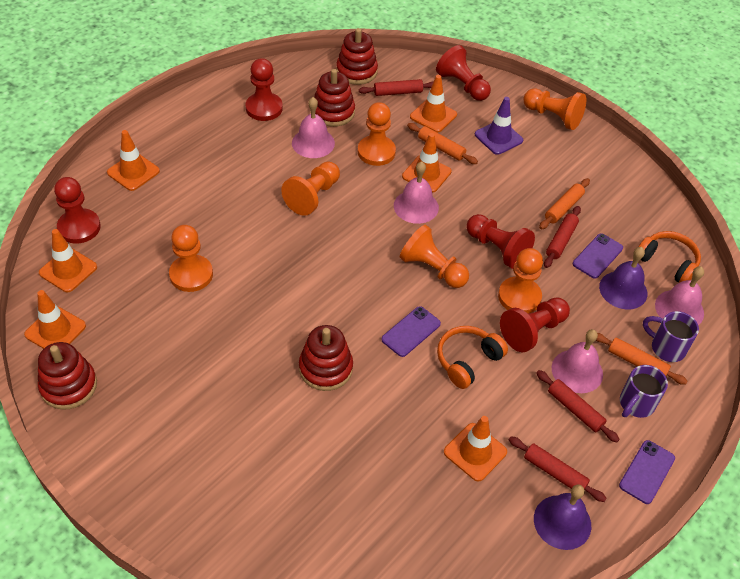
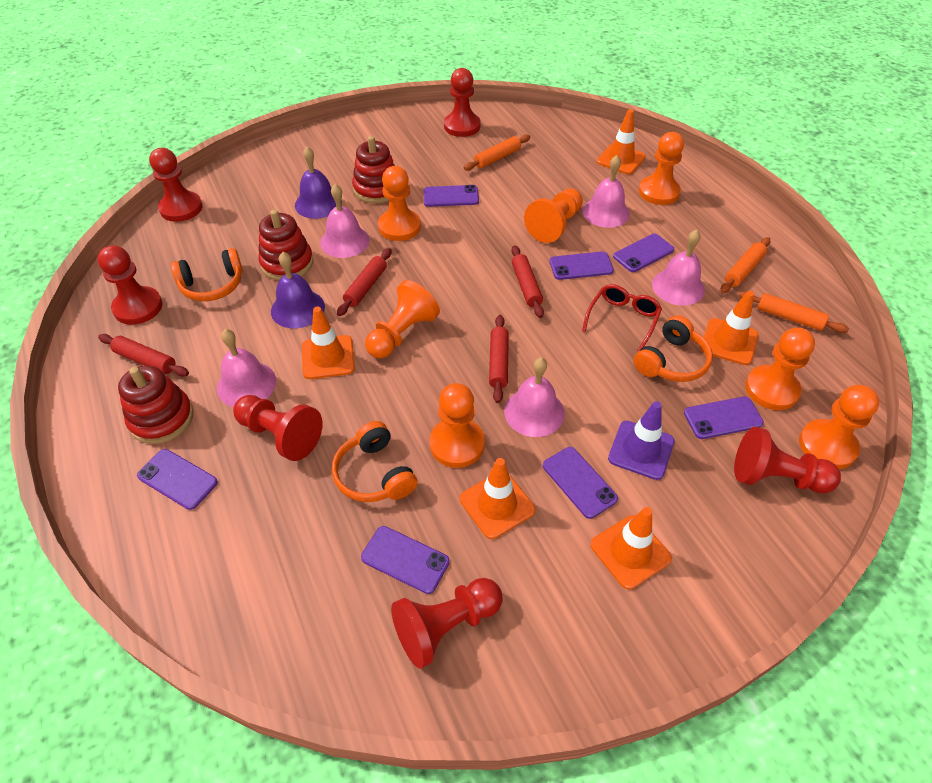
orange headphones: 2 -> 3
orange pawn: 6 -> 7
orange traffic cone: 6 -> 5
pink bell: 4 -> 5
purple mug: 2 -> 0
purple phone: 3 -> 7
red glasses: 0 -> 1
red pawn: 5 -> 6
red stacking toy: 4 -> 3

